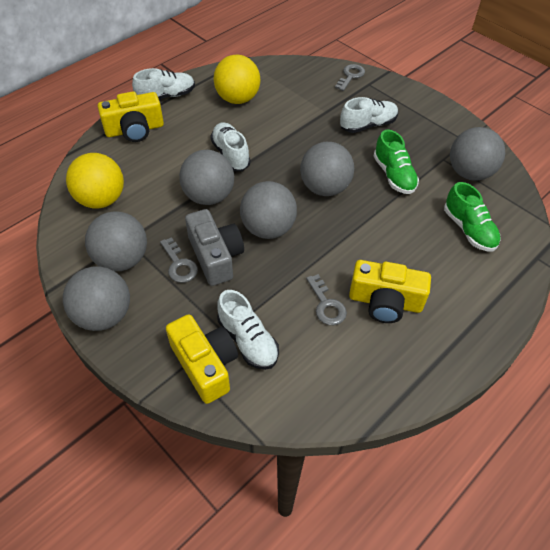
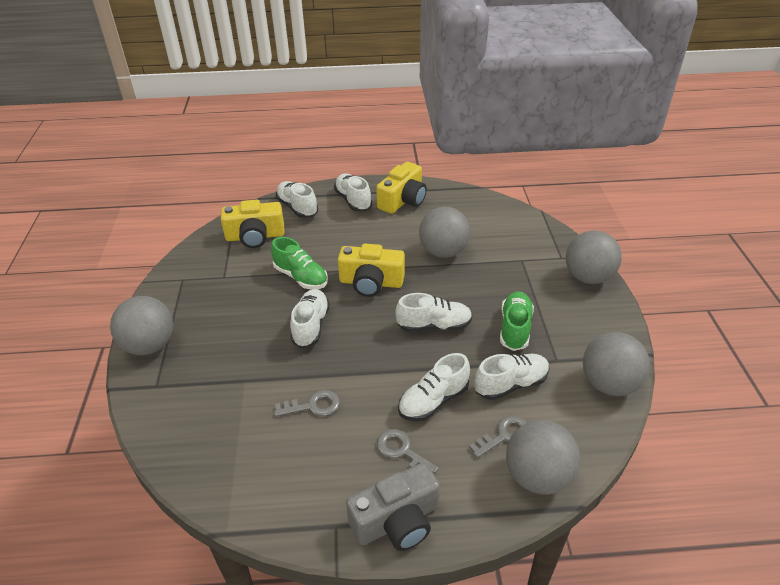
grey ball: 6 -> 5
white shoe: 4 -> 6
yellow ball: 2 -> 0

